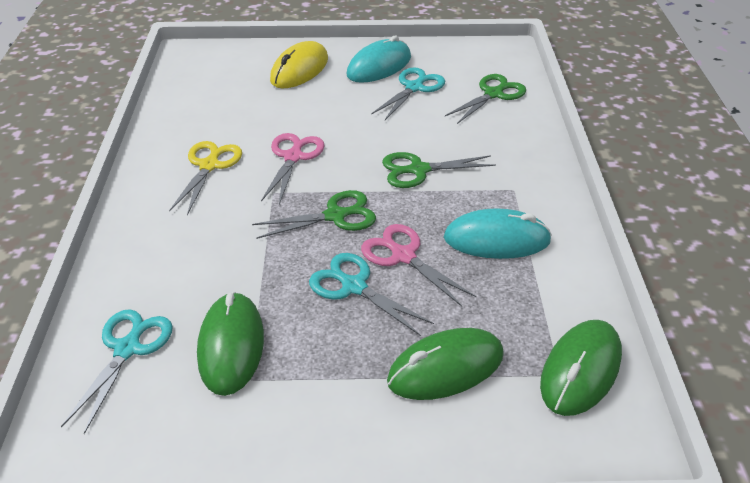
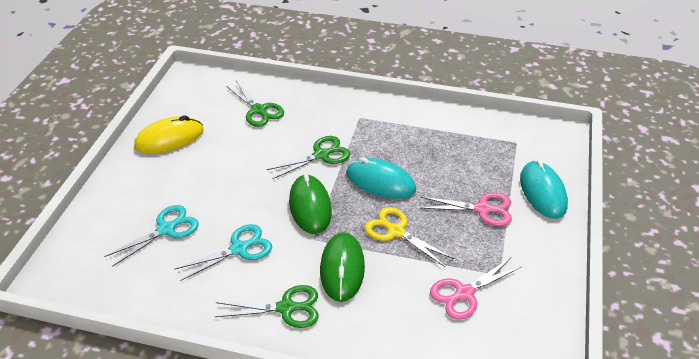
green mouse: 3 -> 2
turquoise scissors: 3 -> 2

